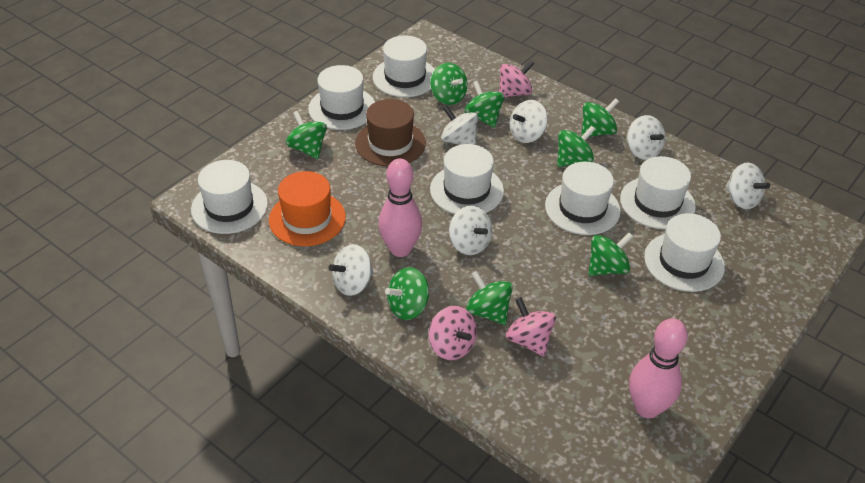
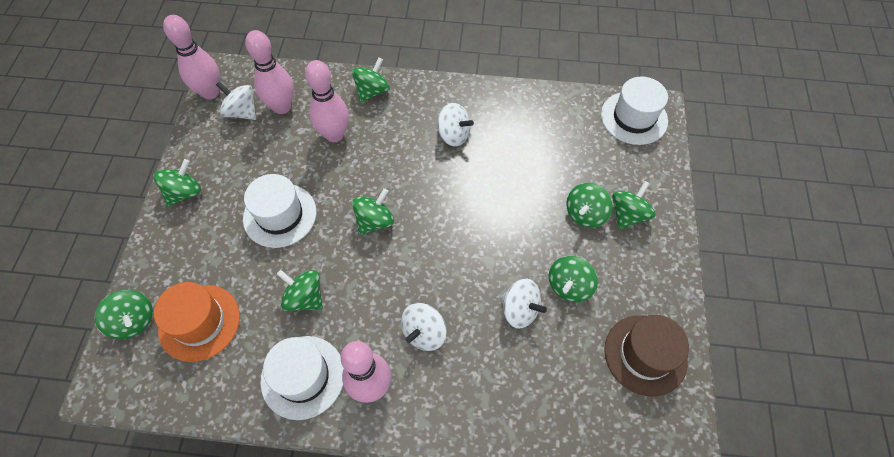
pink bowling pin: 2 -> 4
pink spinning top: 3 -> 0
white hat: 7 -> 3
white spinning top: 6 -> 4

